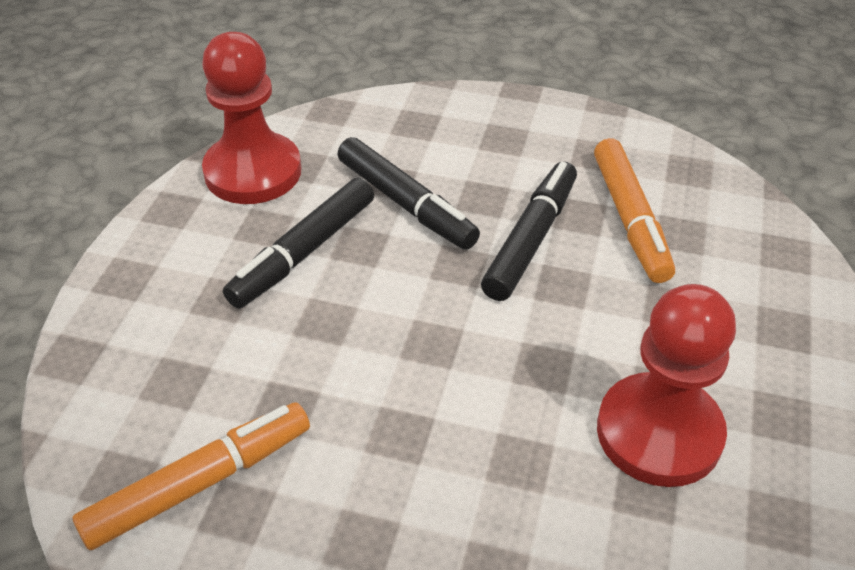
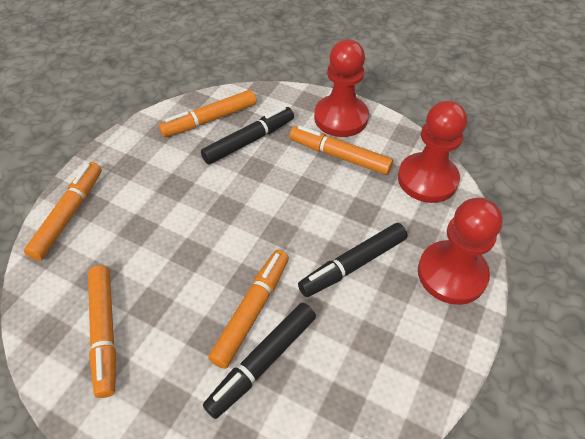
orange marker: 2 -> 5
red pawn: 2 -> 3

